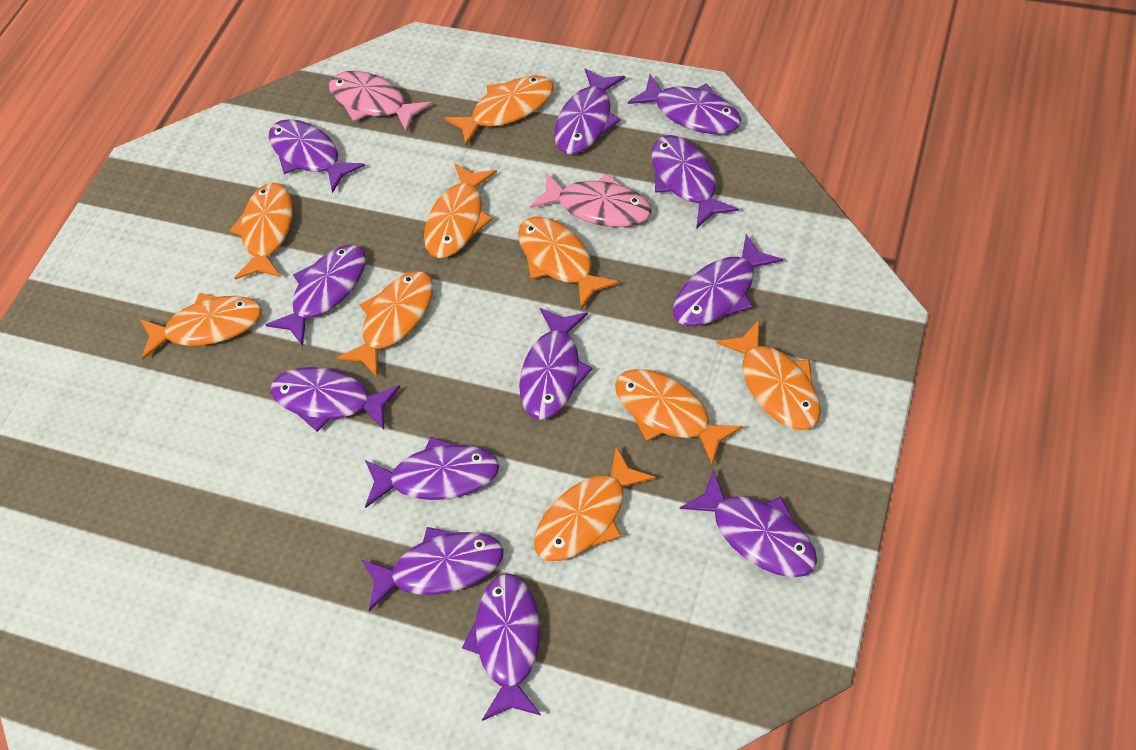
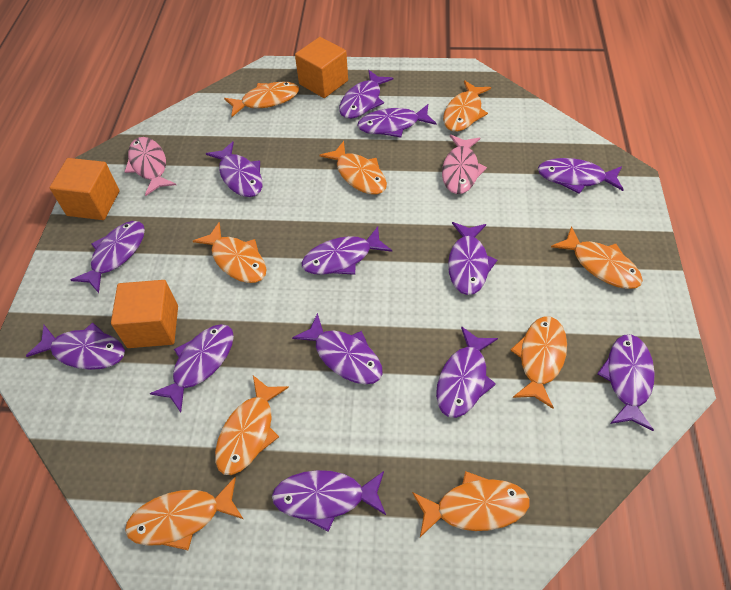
orange cube: 0 -> 3
purple fish: 12 -> 13

